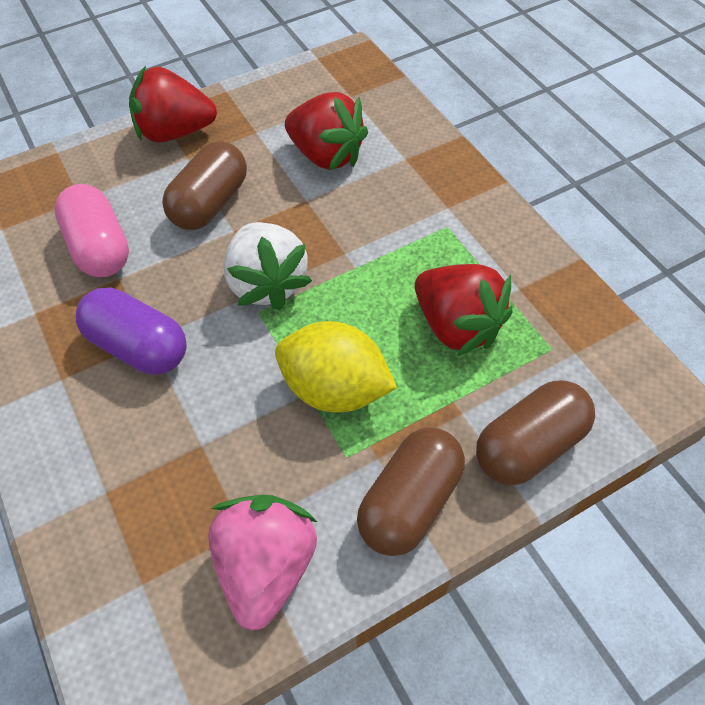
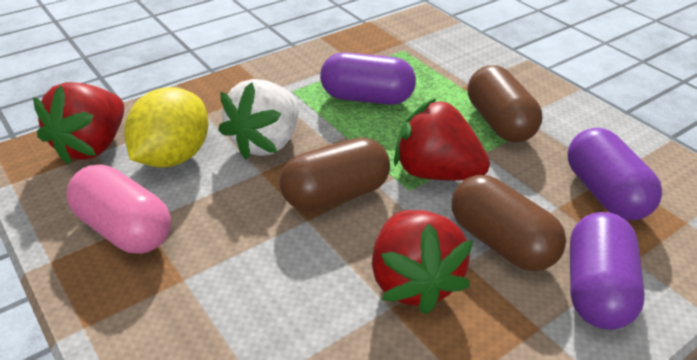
pink strawberry: 1 -> 0
purple capsule: 1 -> 3

